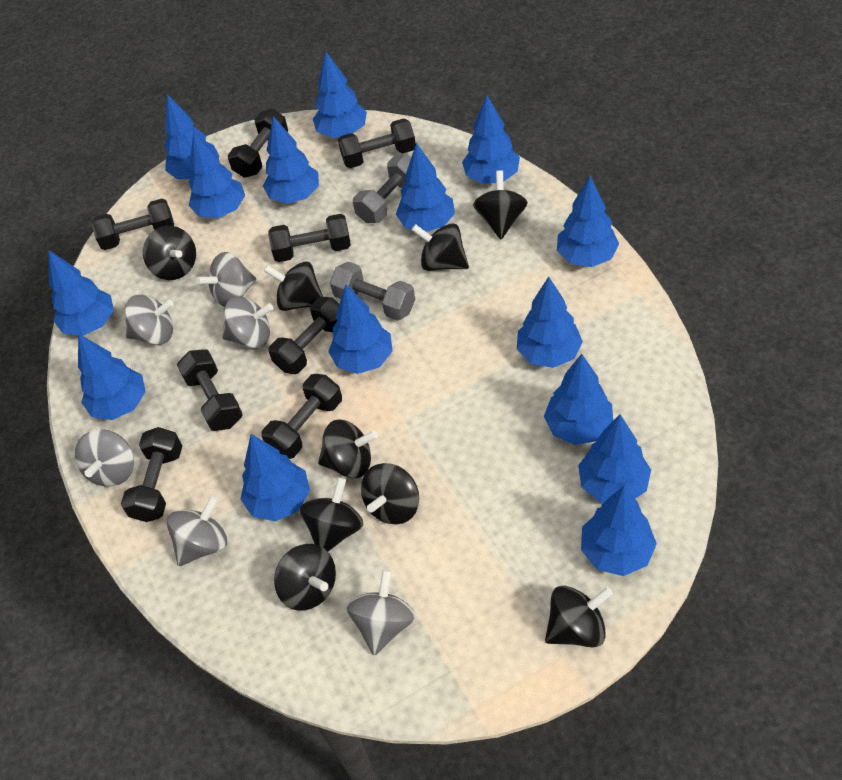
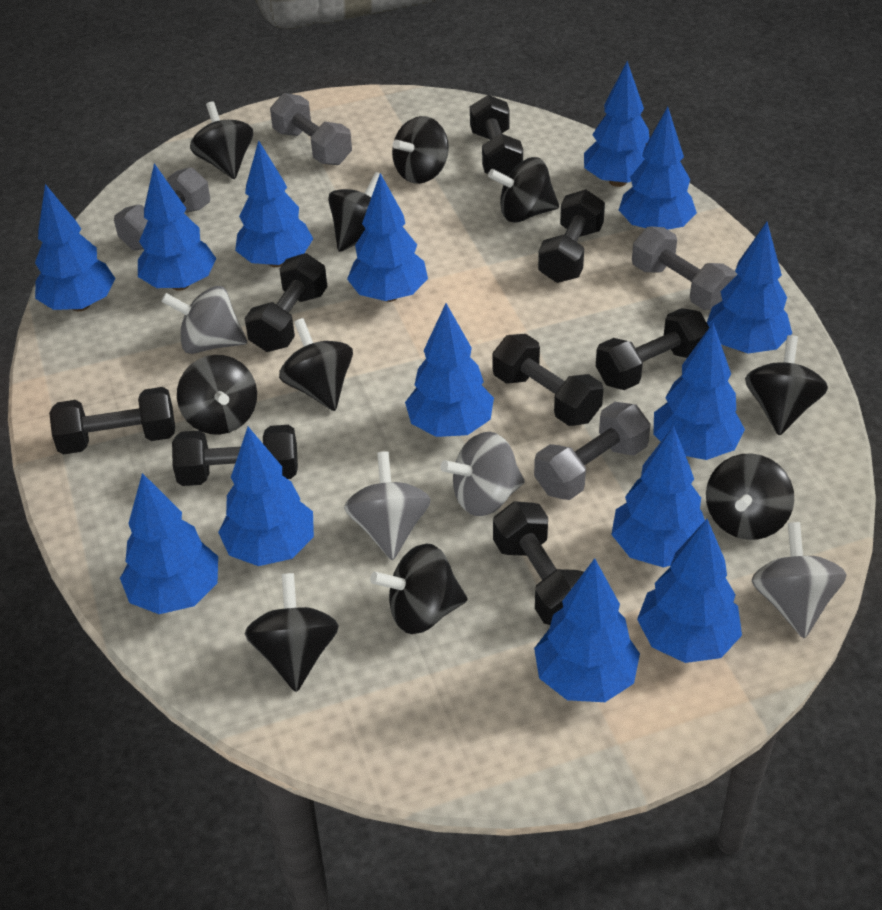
black spinning top: 9 -> 10
blue tree: 15 -> 14
grey dumbbell: 2 -> 4
grey spinning top: 6 -> 4

